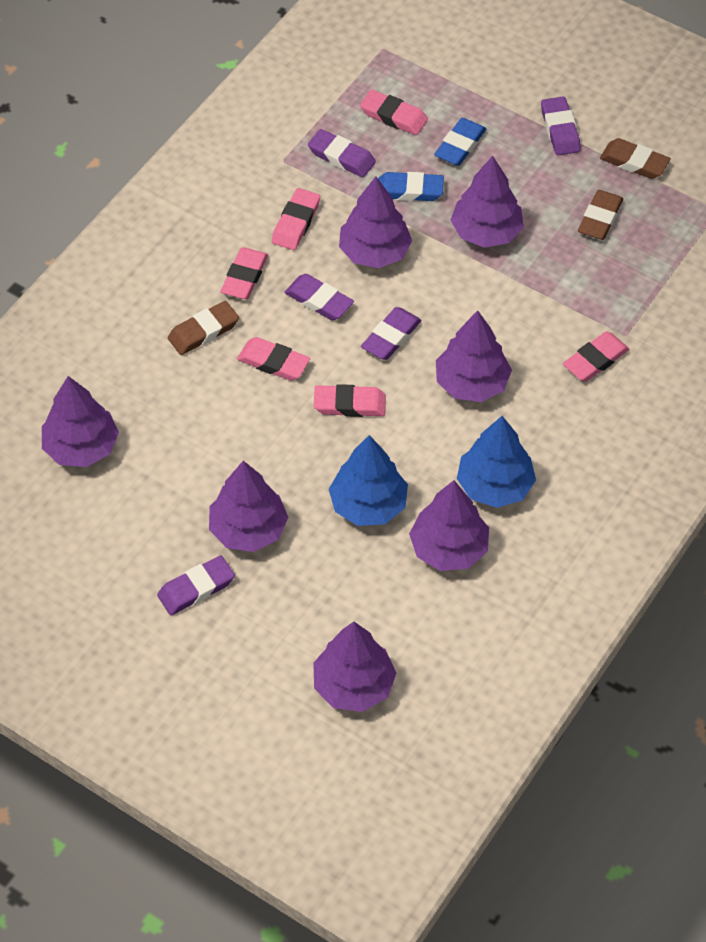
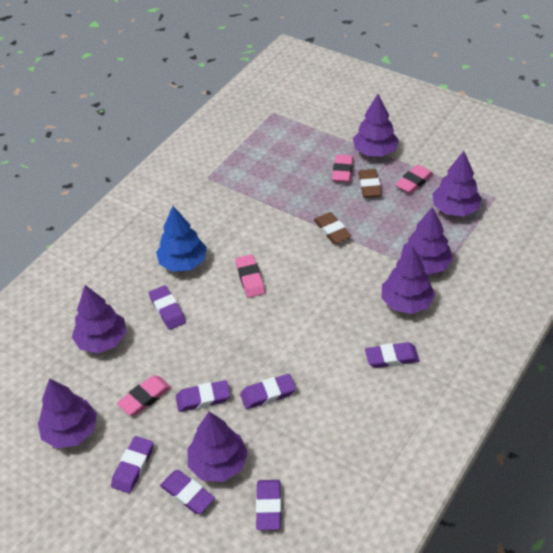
blue eraser: 2 -> 0
blue tree: 2 -> 1
brown eraser: 3 -> 2
pink eraser: 6 -> 4
purple eraser: 5 -> 7

